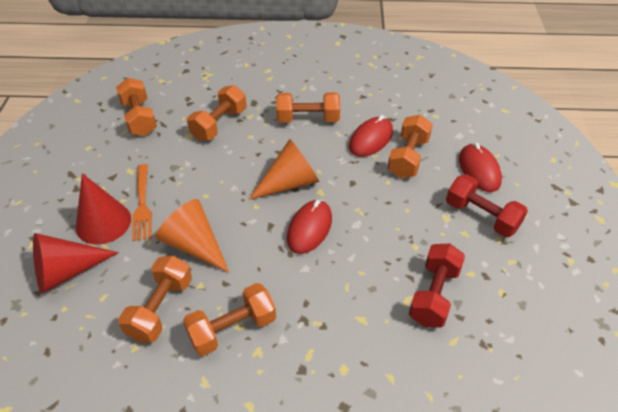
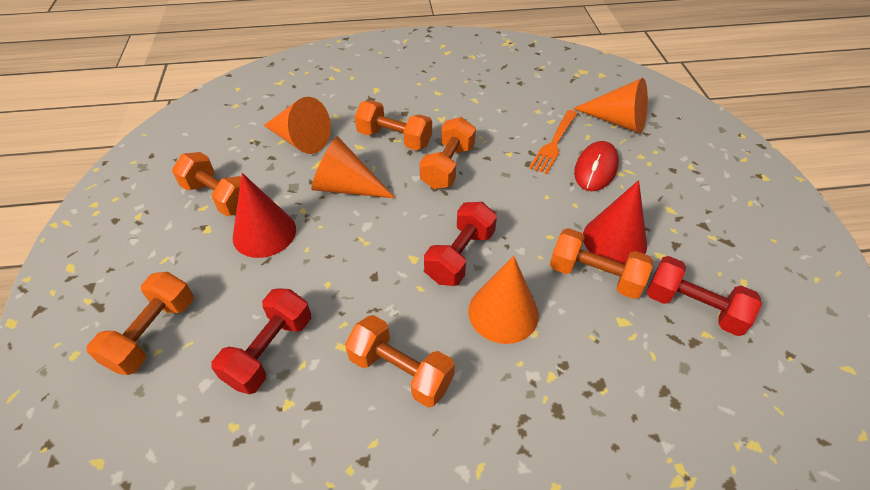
orange cone: 2 -> 4
red dumbbell: 2 -> 3
red mouse: 3 -> 1

